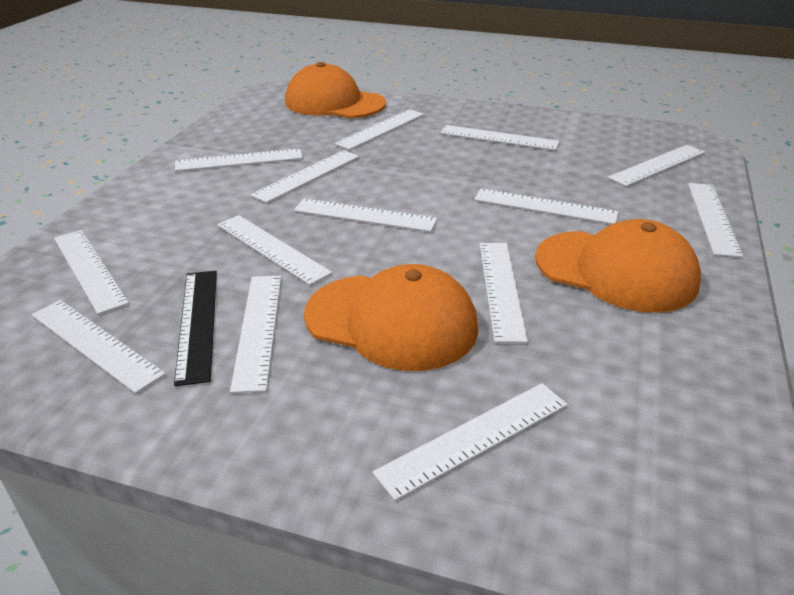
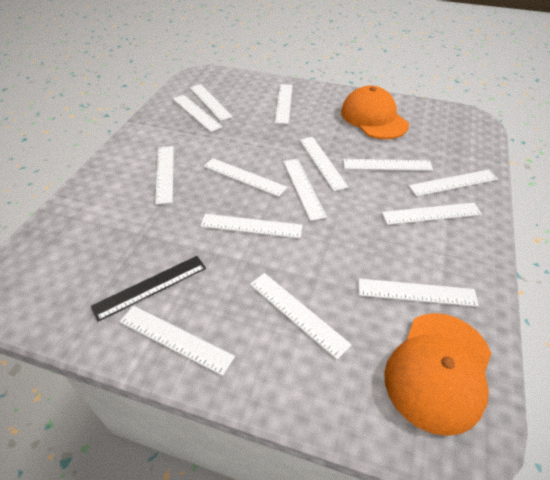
orange cap: 3 -> 2

